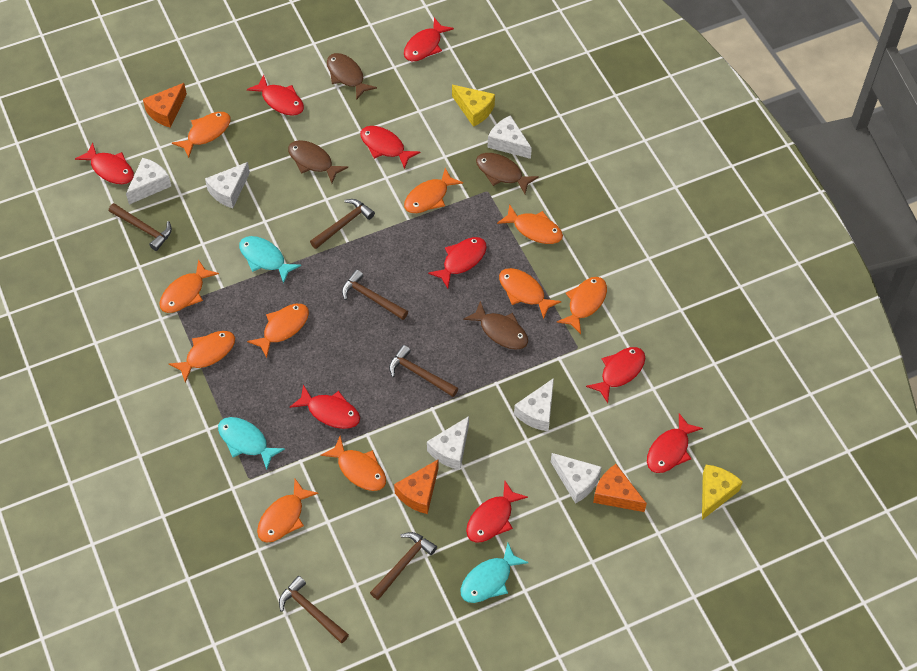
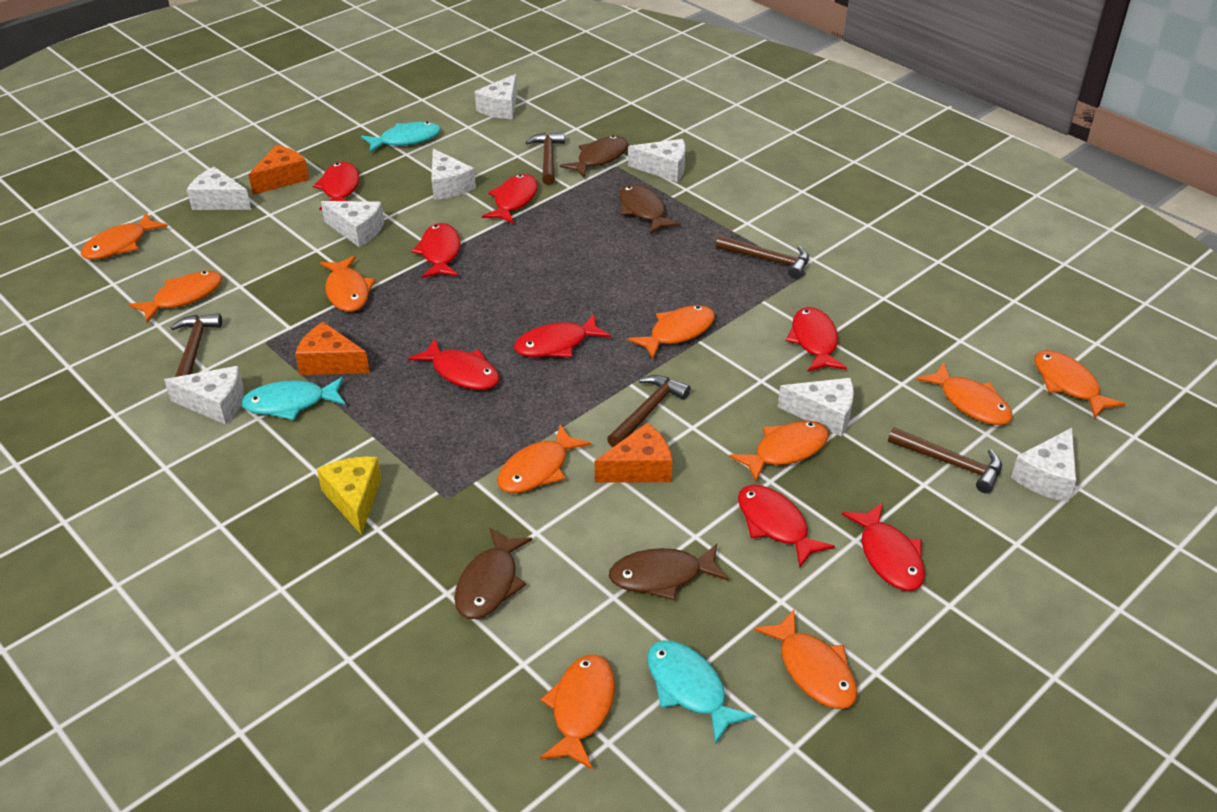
brown hammer: 6 -> 5
red fish: 9 -> 8
white cheese: 6 -> 8
yellow cheese: 2 -> 1

